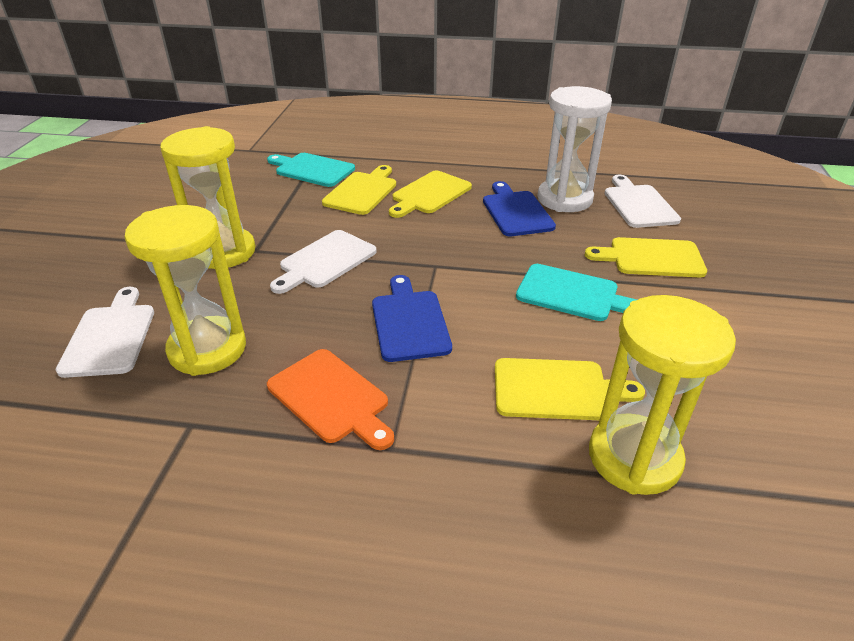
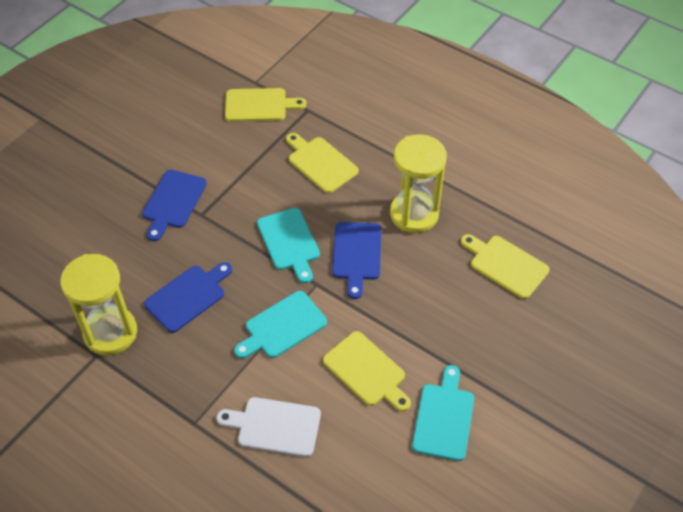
blue cutting board: 2 -> 3
orange cutting board: 1 -> 0
turquoise cutting board: 2 -> 3
white cutting board: 3 -> 1
white hourglass: 1 -> 0
yellow hourglass: 3 -> 2

